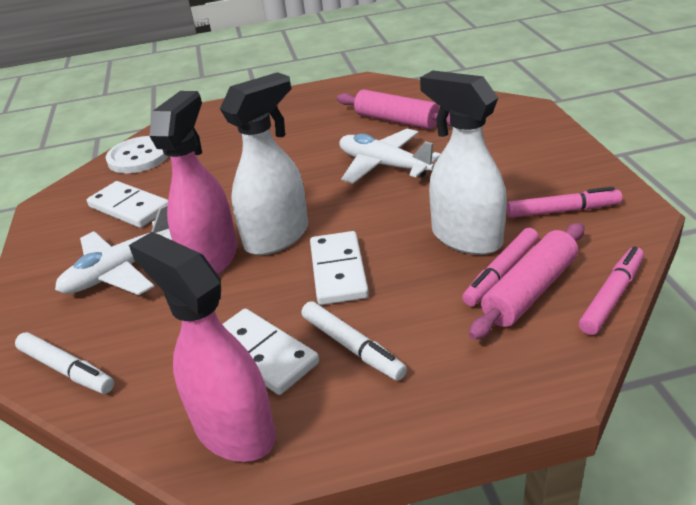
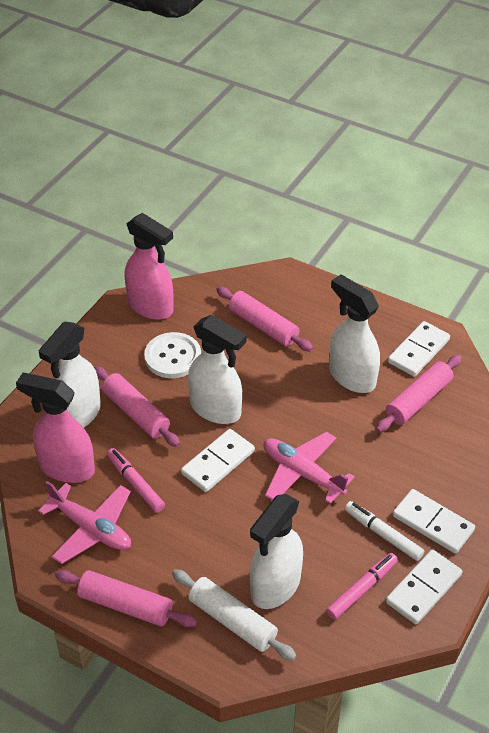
pink marker: 3 -> 2
pink plane: 0 -> 2
pink rolling pin: 2 -> 4
white domino: 3 -> 4
white marker: 2 -> 1
white plane: 2 -> 0
white rolling pin: 0 -> 1
white spray bottle: 2 -> 4

